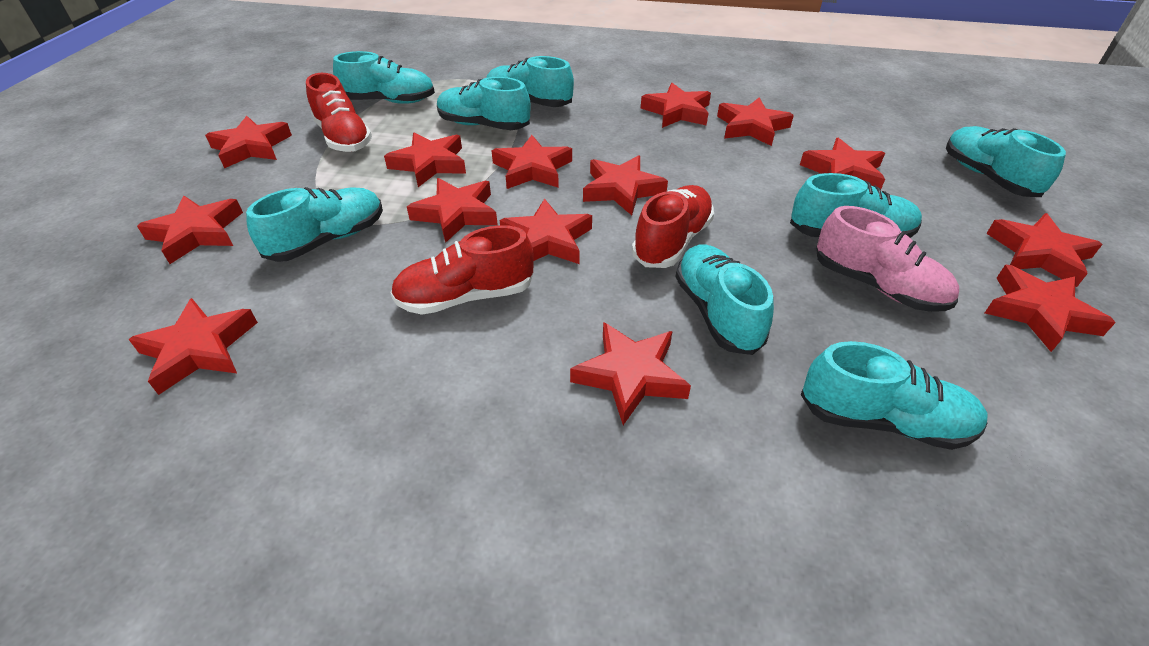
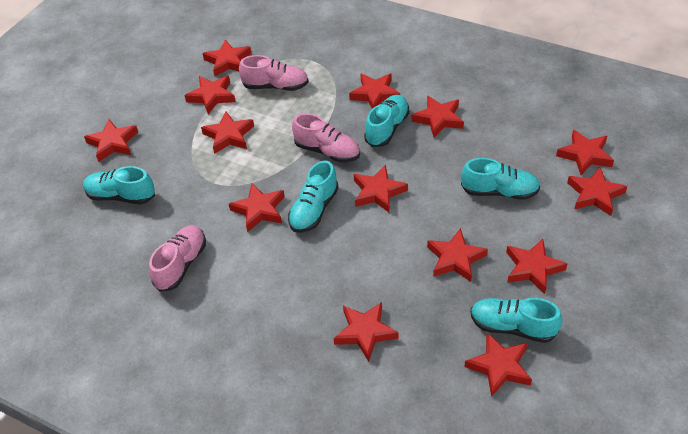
pink shoe: 1 -> 3
red shoe: 3 -> 0
turquoise shoe: 8 -> 5

